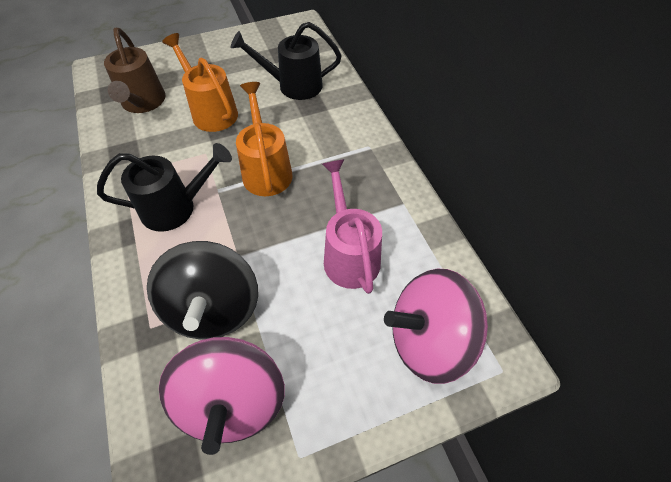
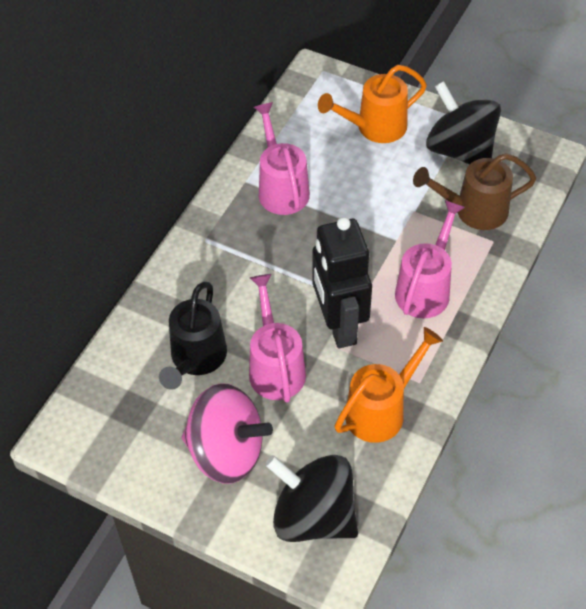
black robot: 0 -> 1
black spinning top: 1 -> 2
black watering can: 2 -> 1
pink spinning top: 2 -> 1
pink watering can: 1 -> 3

